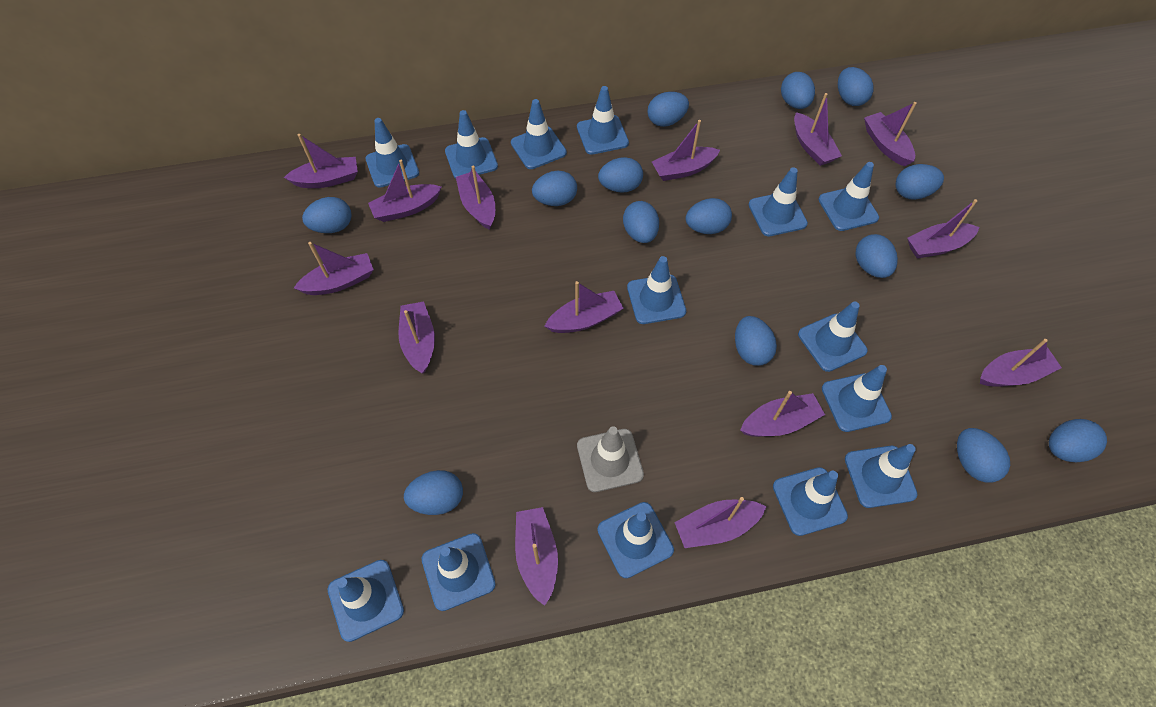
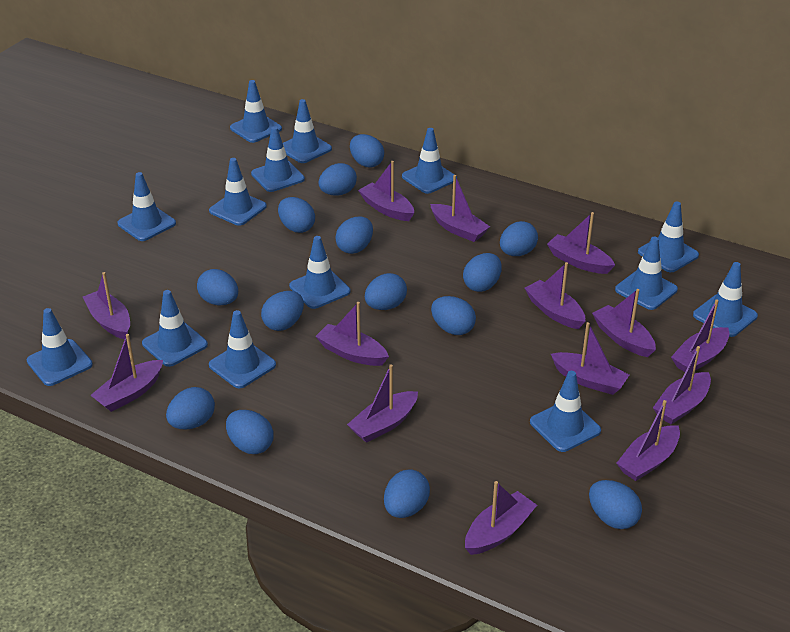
grey traffic cone: 1 -> 0

